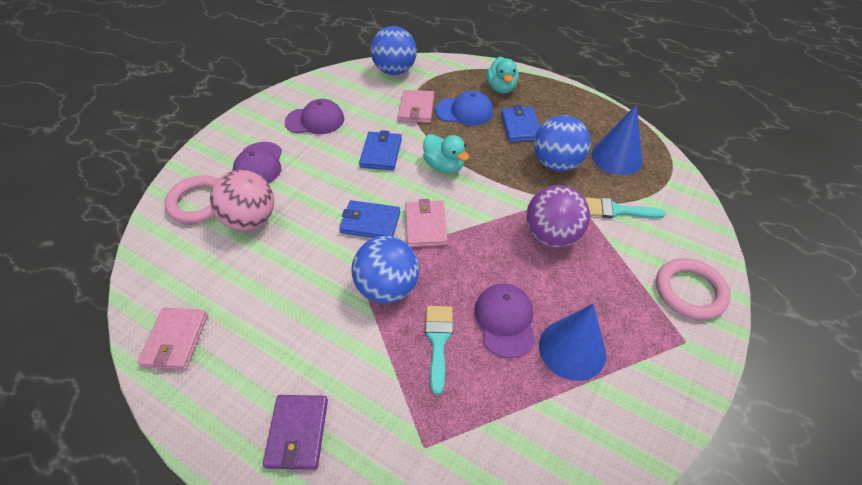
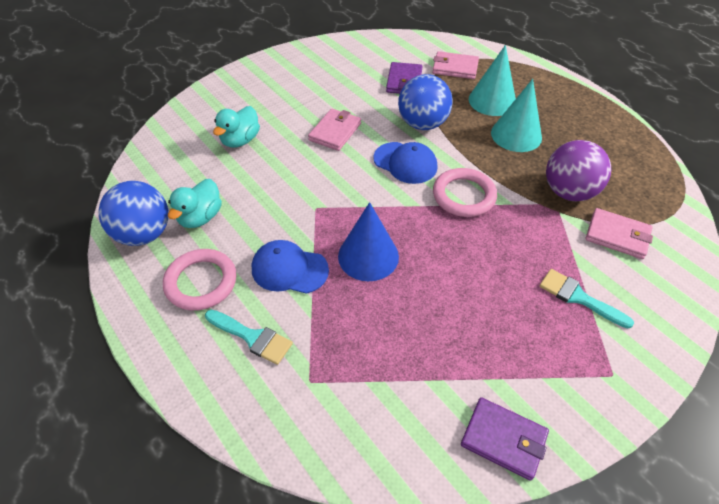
blue ball: 3 -> 2
blue cap: 1 -> 2
blue cone: 2 -> 1
blue wallet: 3 -> 0
pink ball: 1 -> 0
purple cap: 3 -> 0
purple wallet: 1 -> 2
turquoise cone: 0 -> 2

